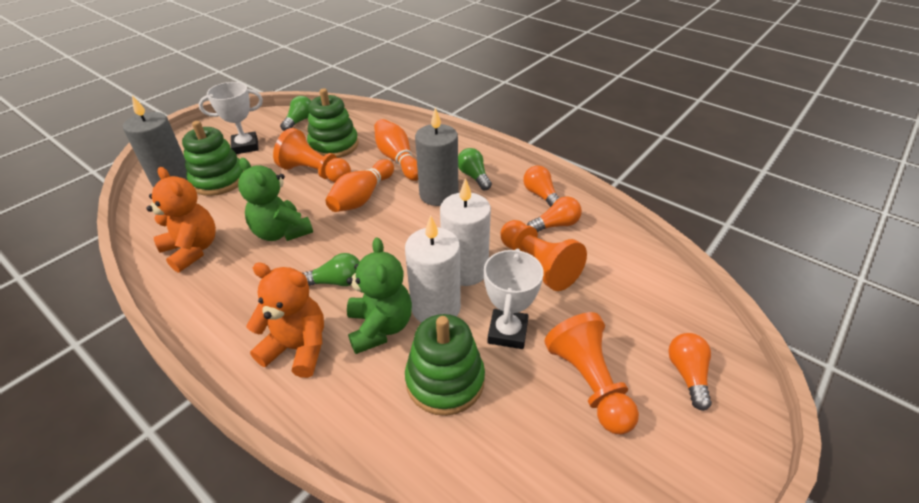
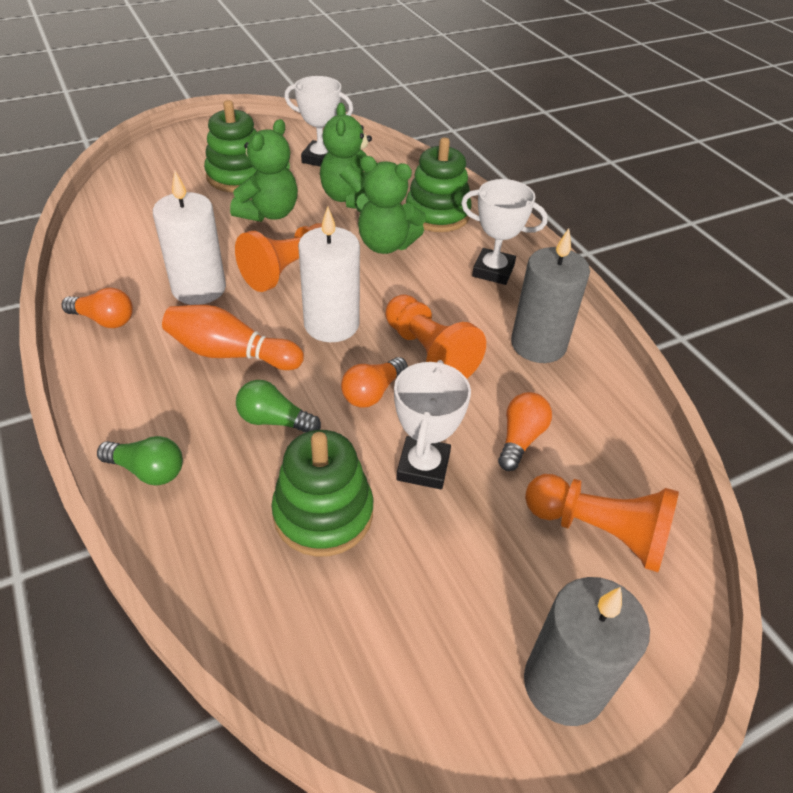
green light bulb: 3 -> 2
green teddy bear: 2 -> 3
orange bowling pin: 2 -> 1
orange teddy bear: 2 -> 0
white trophy: 2 -> 3

